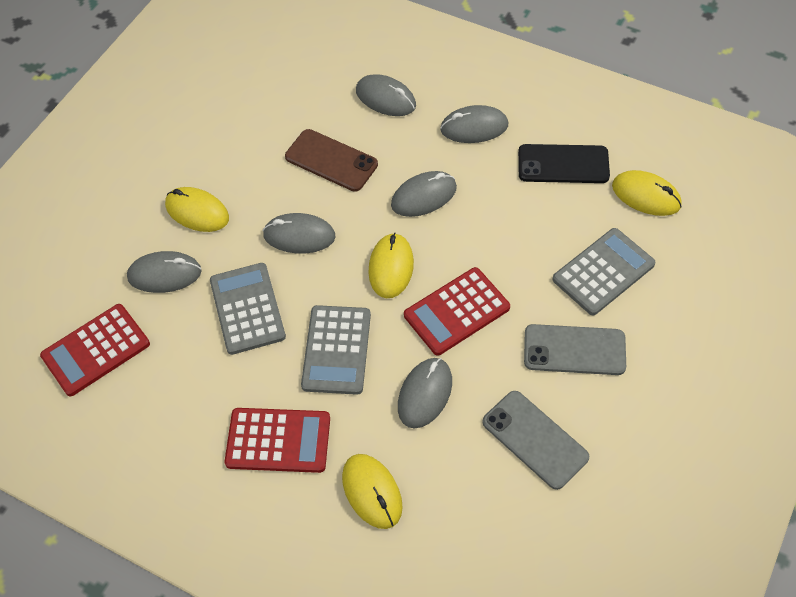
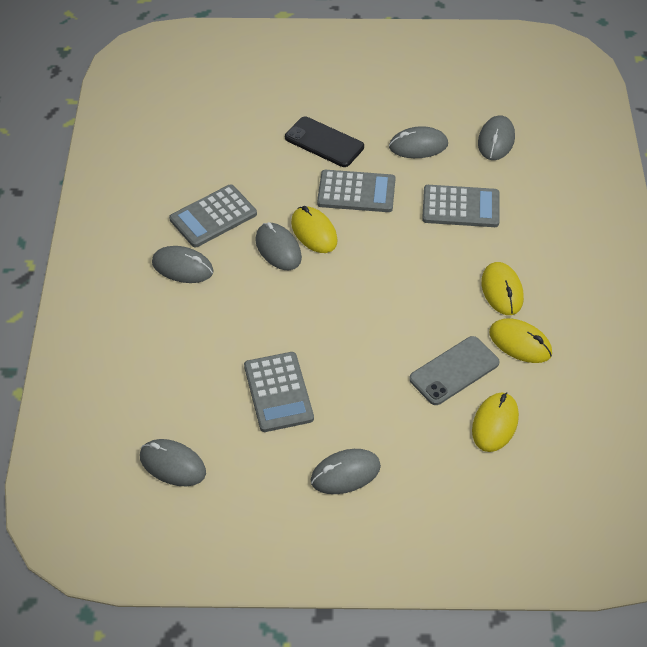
brown phone: 1 -> 0
grey calculator: 3 -> 4
grey phone: 2 -> 1
red calculator: 3 -> 0

